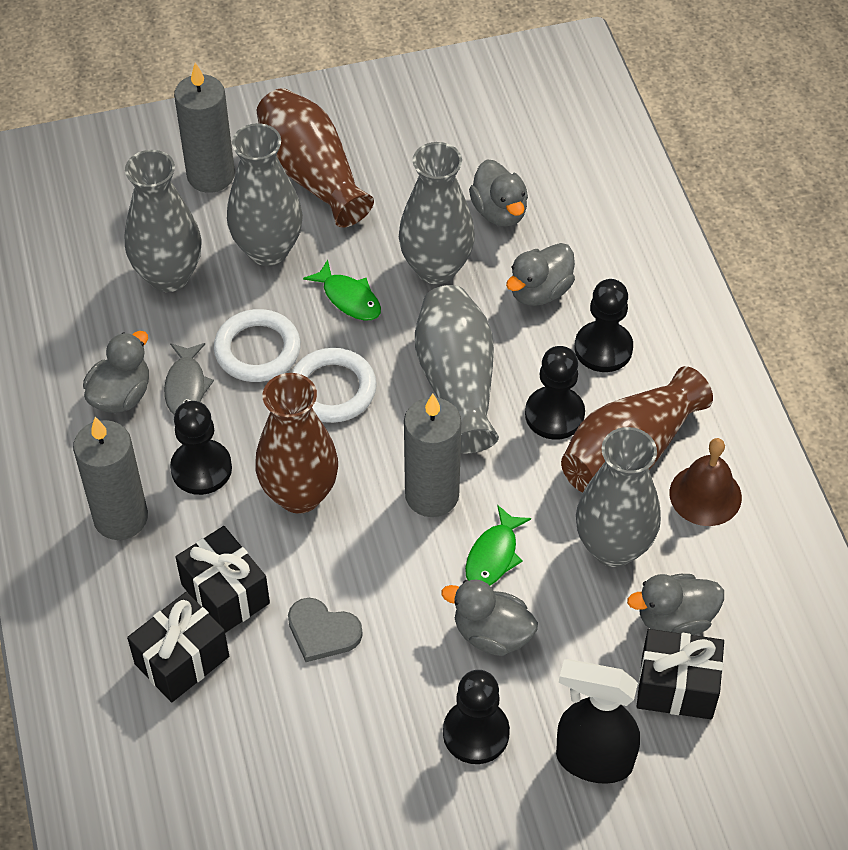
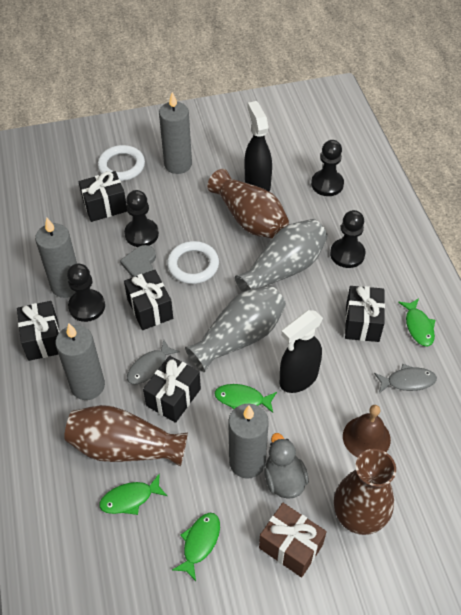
black gift: 3 -> 5
black spray bottle: 1 -> 2
brown gift: 0 -> 1
green fish: 2 -> 4
grey candle: 3 -> 4
grey duck: 5 -> 1
grey fish: 1 -> 2
grey vase: 5 -> 2

